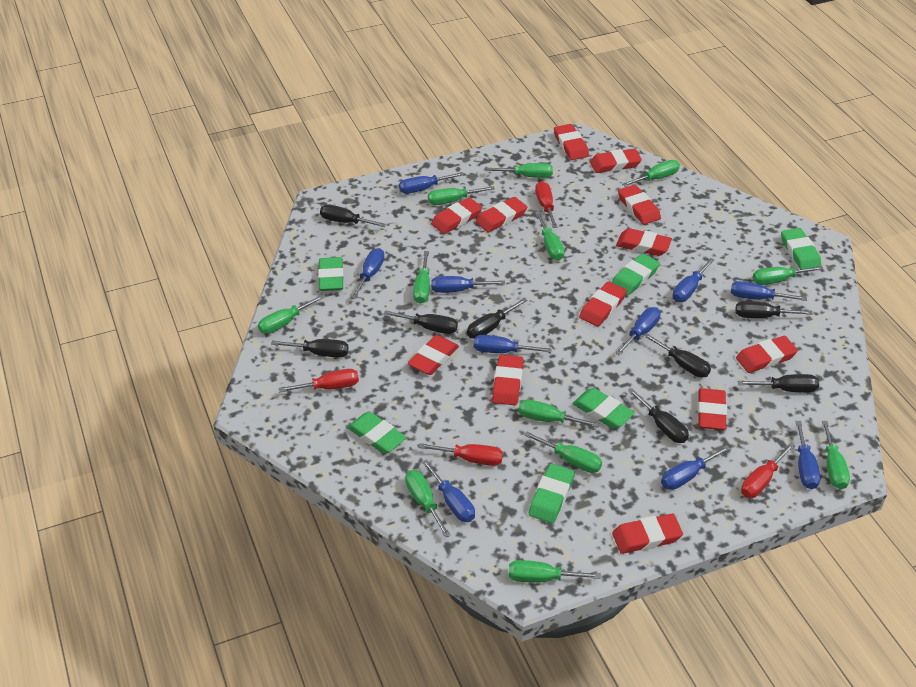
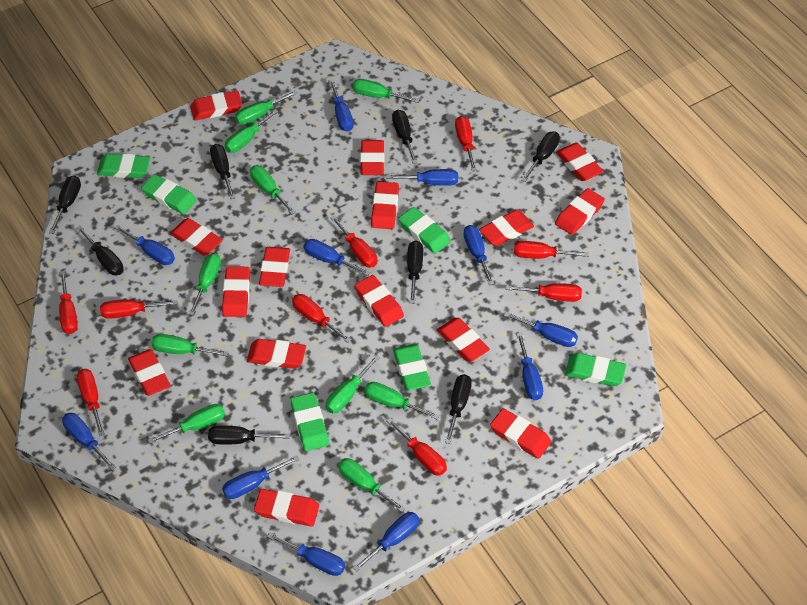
blue screwdriver: 10 -> 11
green screwdriver: 12 -> 10
red eraser: 12 -> 15
red screwdriver: 4 -> 9

